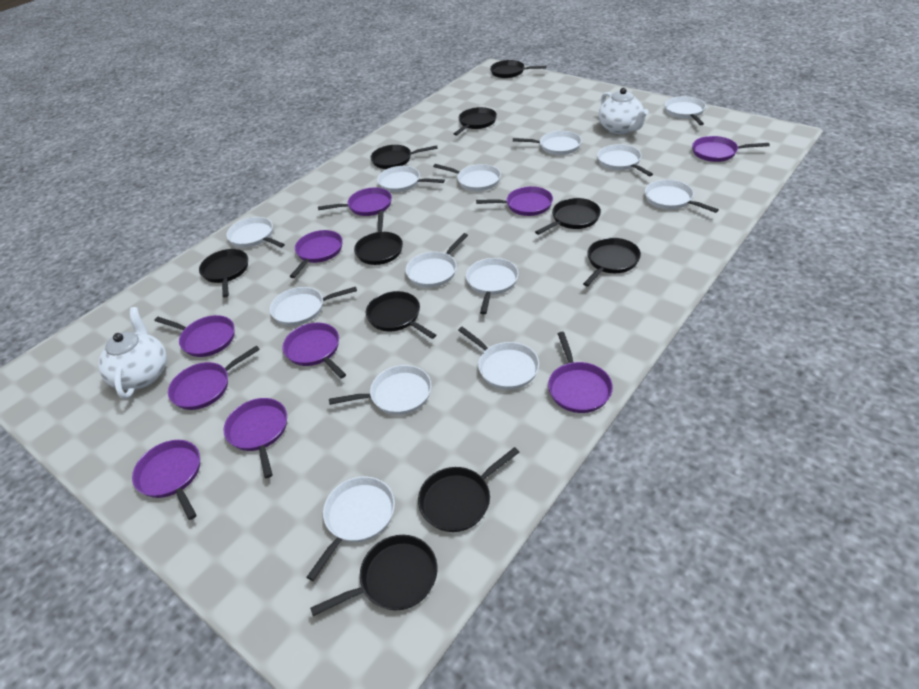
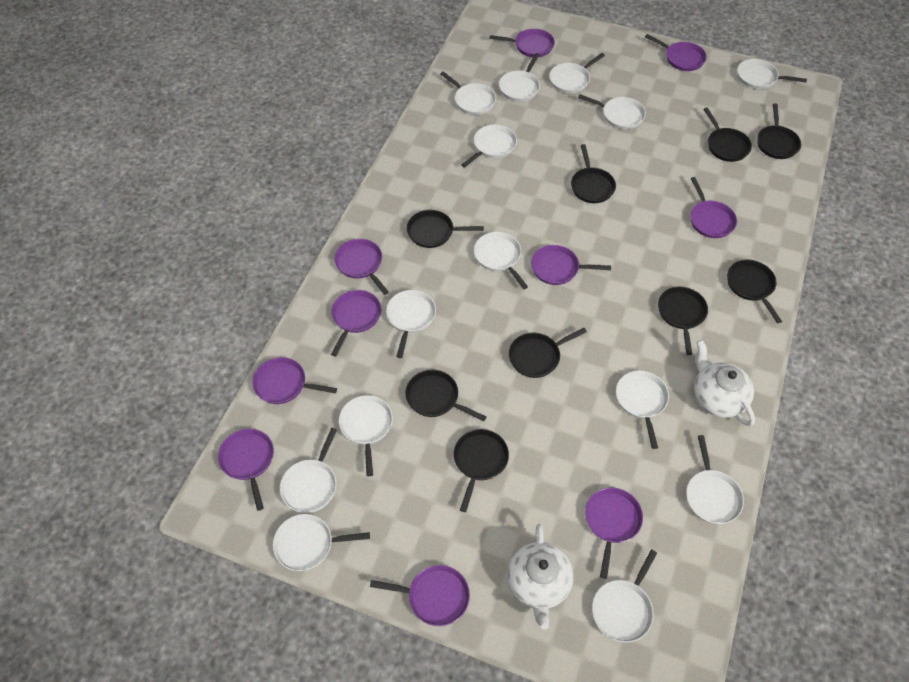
black pan: 10 -> 9
white pan: 13 -> 14

